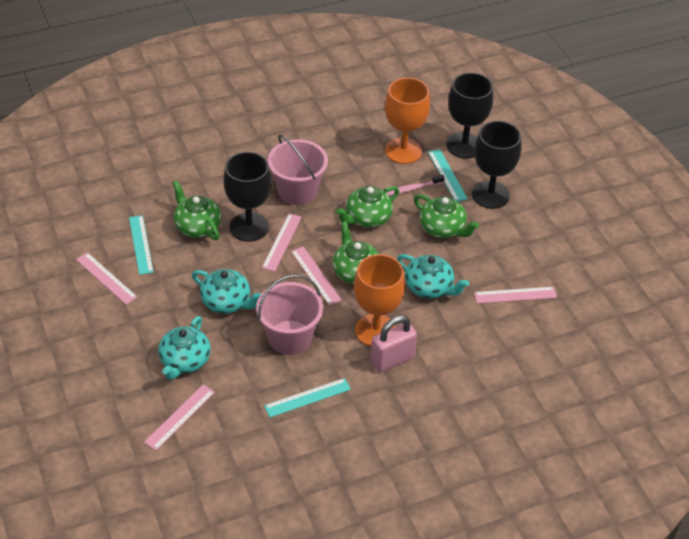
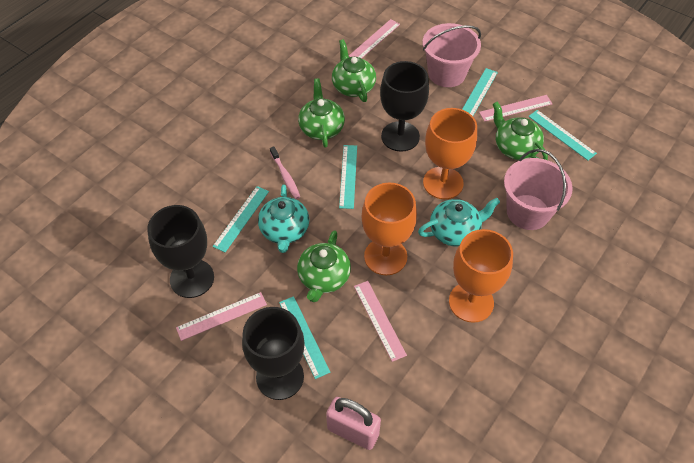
orange goblet: 2 -> 3
pink ruler: 5 -> 4
turquoise ruler: 3 -> 5
turquoise teapot: 3 -> 2

